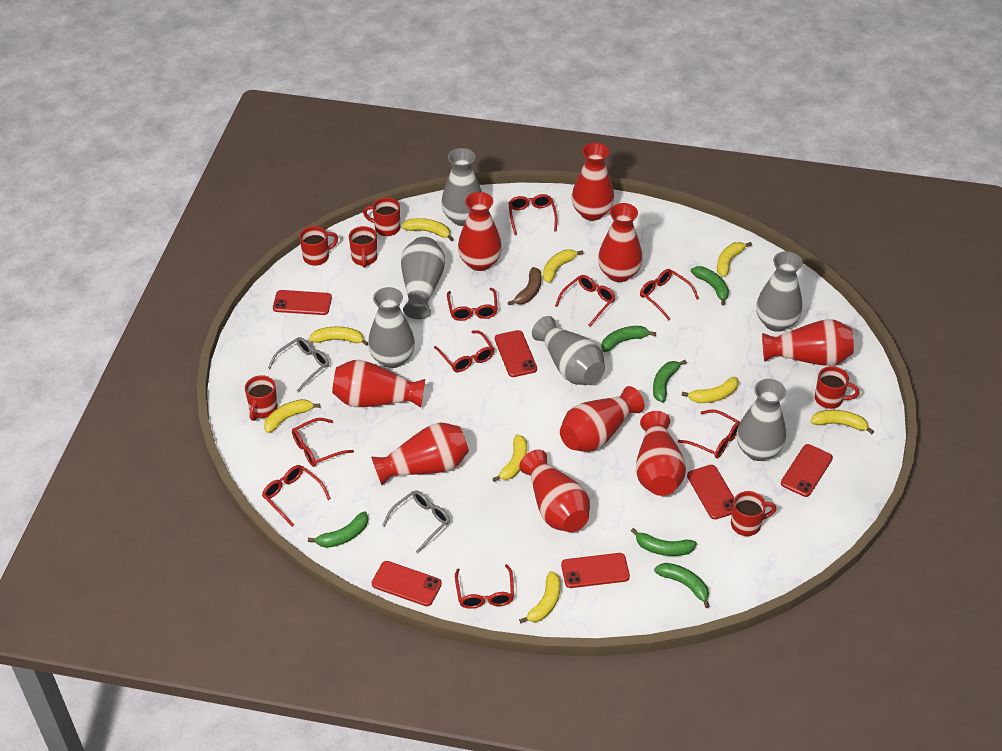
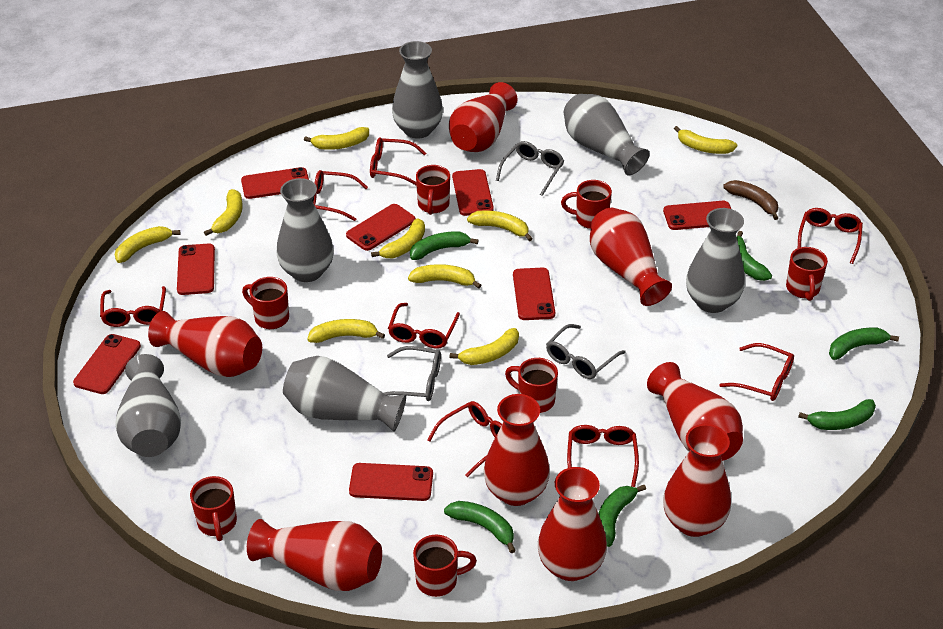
grey glasses: 2 -> 3
red glasses: 9 -> 8
red mug: 6 -> 7
red phone: 6 -> 8
red vase: 9 -> 8

